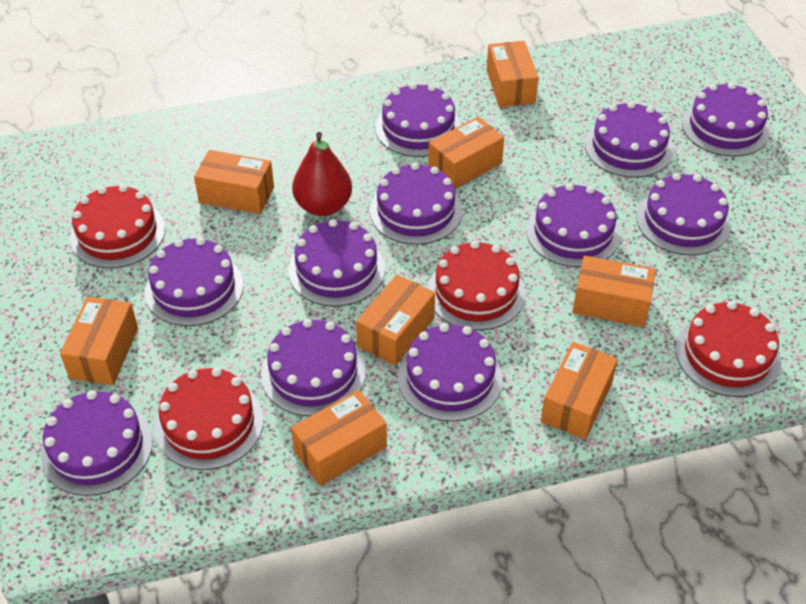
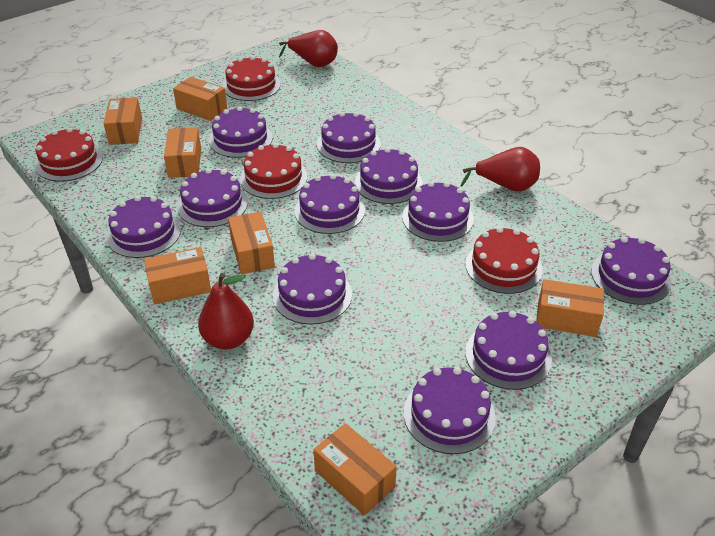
orange box: 8 -> 7
red pear: 1 -> 3

